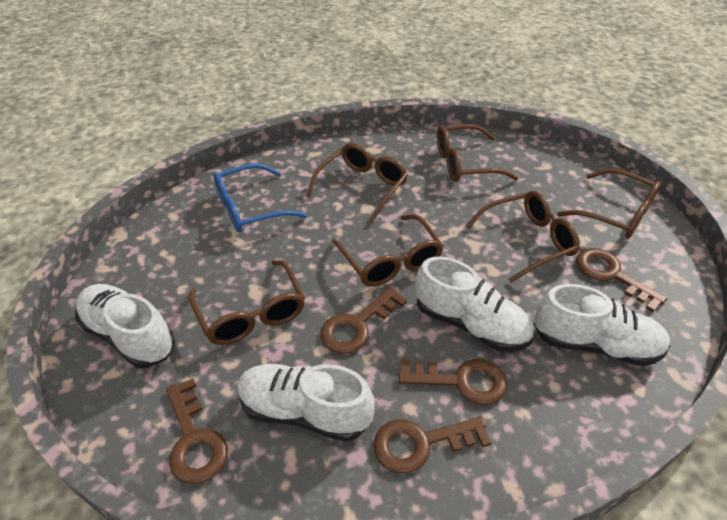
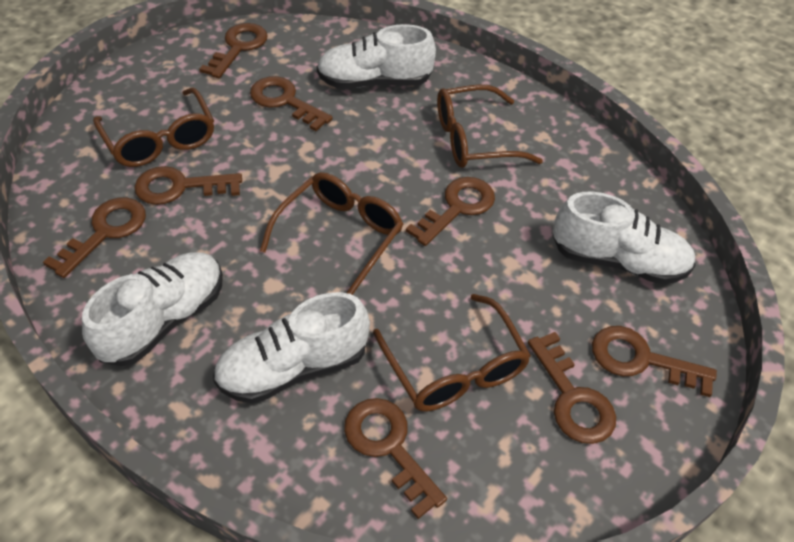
blue glasses: 1 -> 0
brown glasses: 6 -> 4
brown key: 5 -> 8

